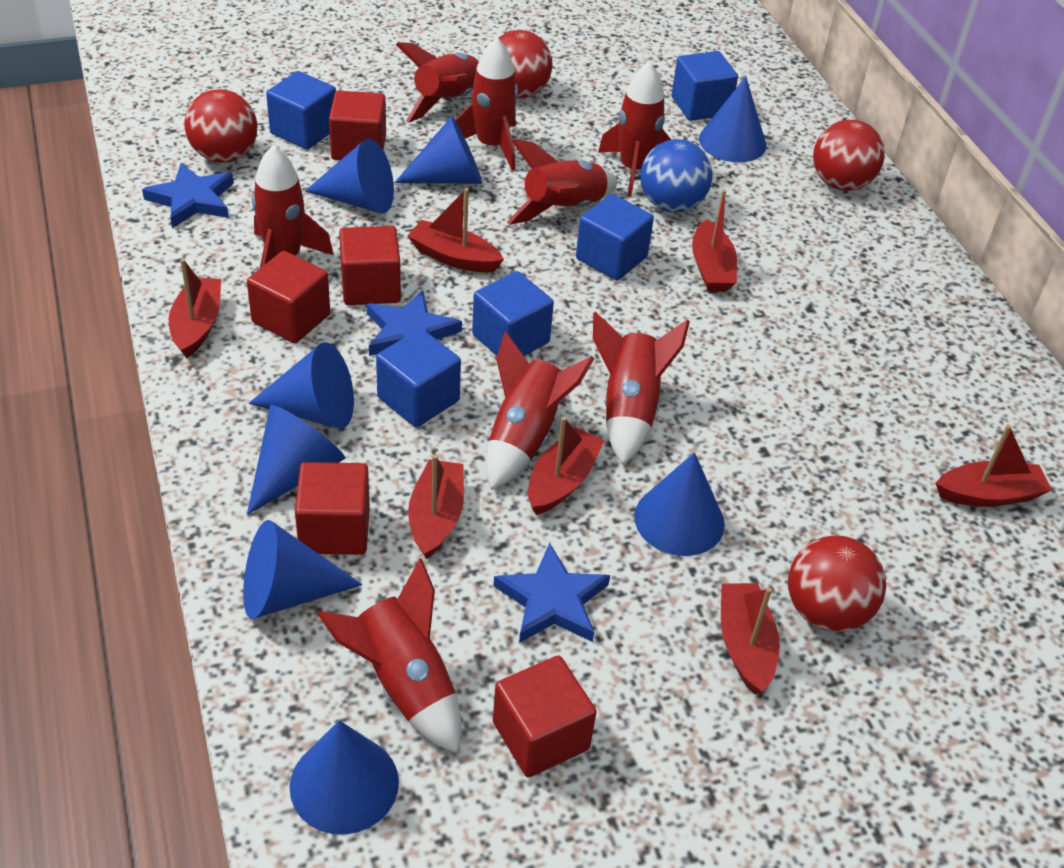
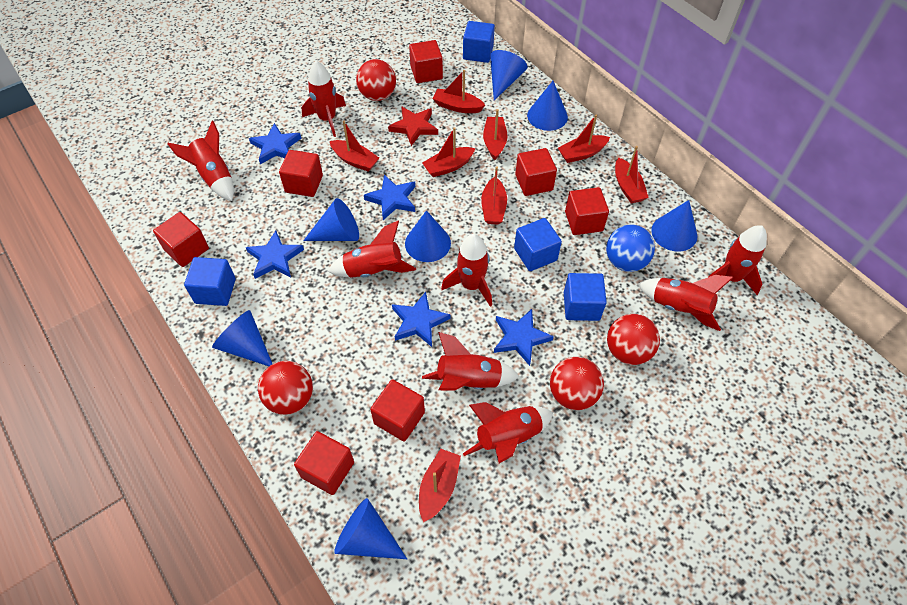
blue cone: 8 -> 7
blue cube: 5 -> 4
blue star: 3 -> 5
red boat: 7 -> 8
red cube: 5 -> 7
red star: 0 -> 1

